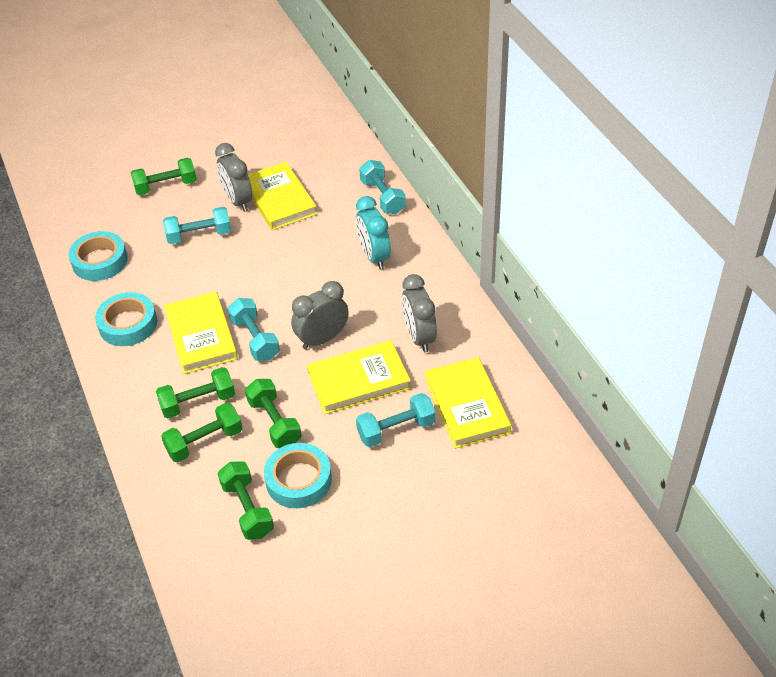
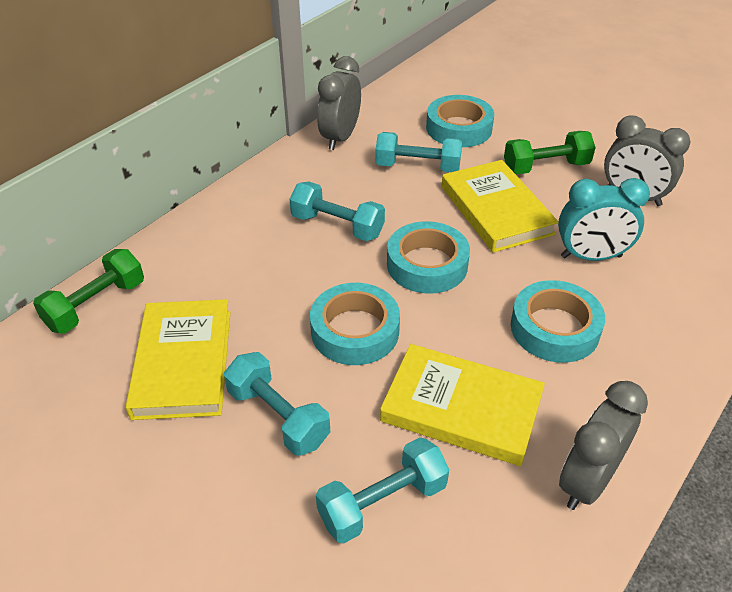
green dumbbell: 5 -> 2
turquoise tape: 3 -> 4
yellow book: 4 -> 3

